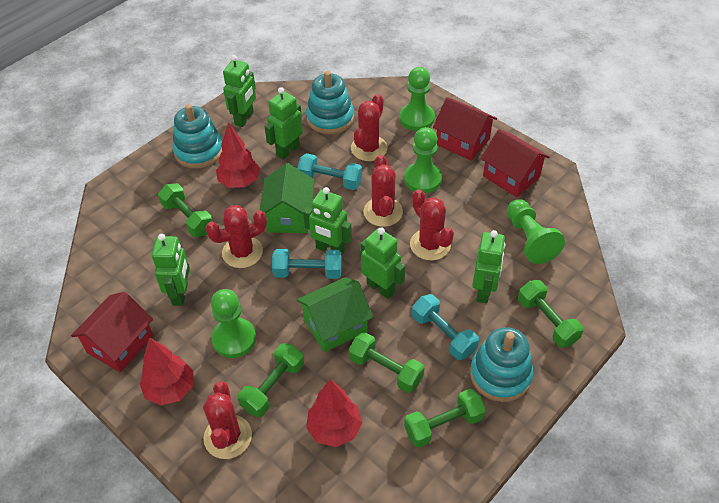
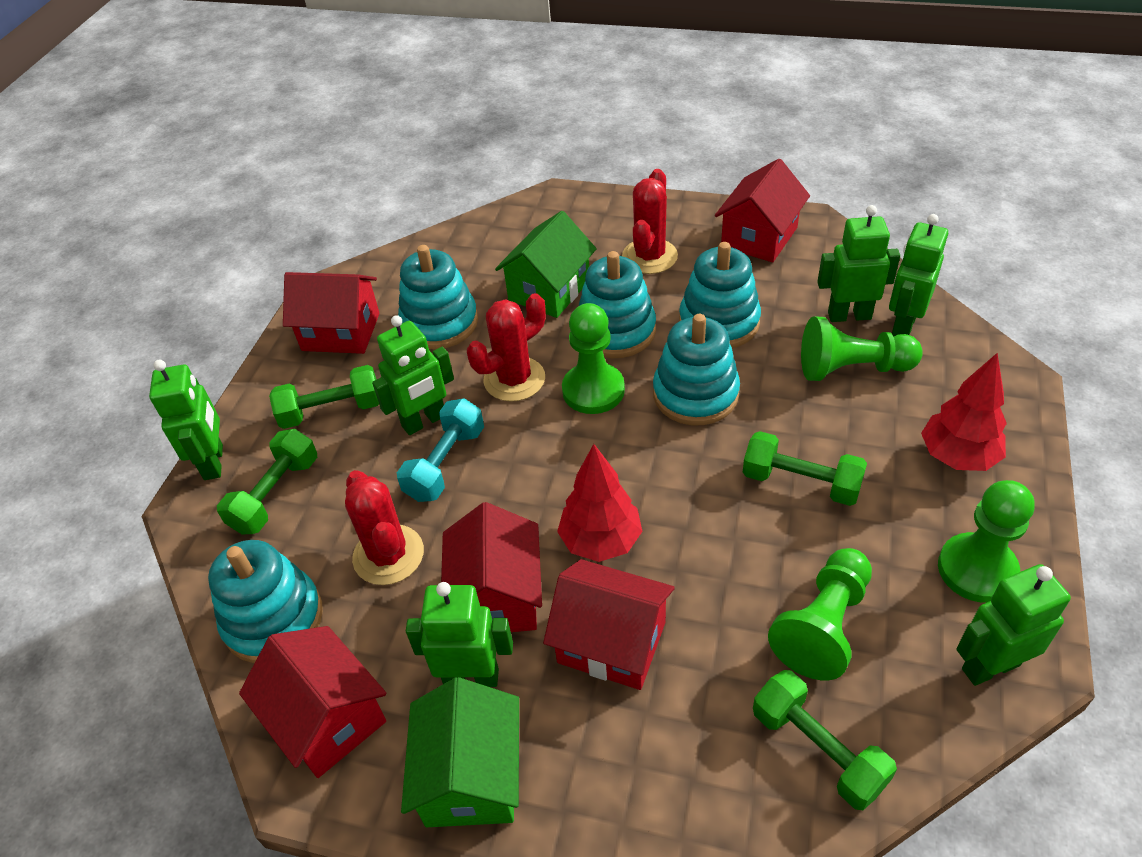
green dumbbell: 5 -> 4
red cactus: 5 -> 3
red house: 3 -> 5
red tree: 3 -> 2
turquoise dumbbell: 3 -> 1
turquoise stacking toy: 3 -> 5

